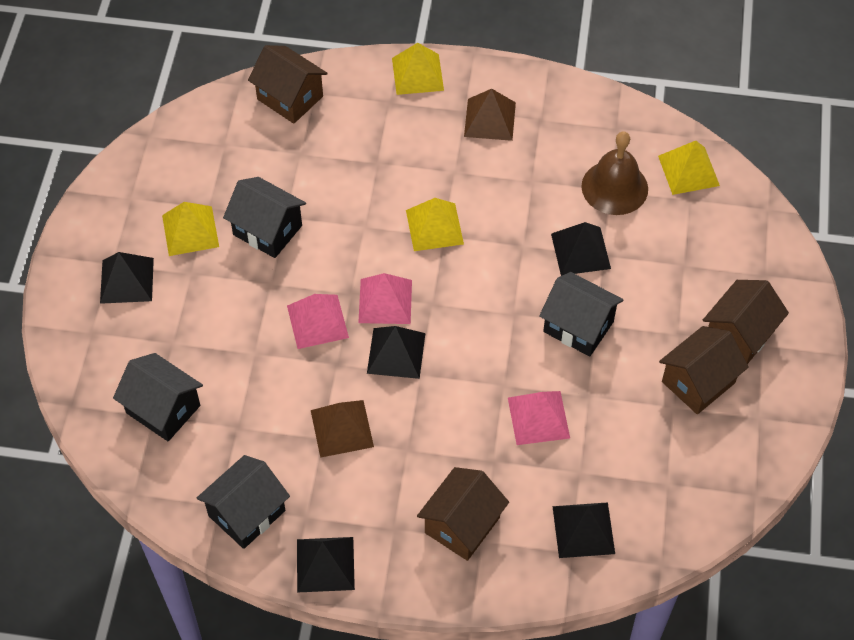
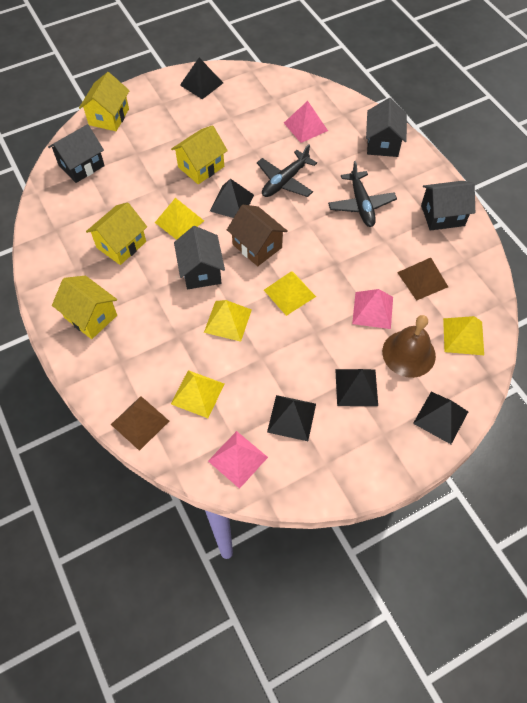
black plane: 0 -> 2
brown house: 4 -> 1
yellow house: 0 -> 4
yellow pyramid: 4 -> 5

